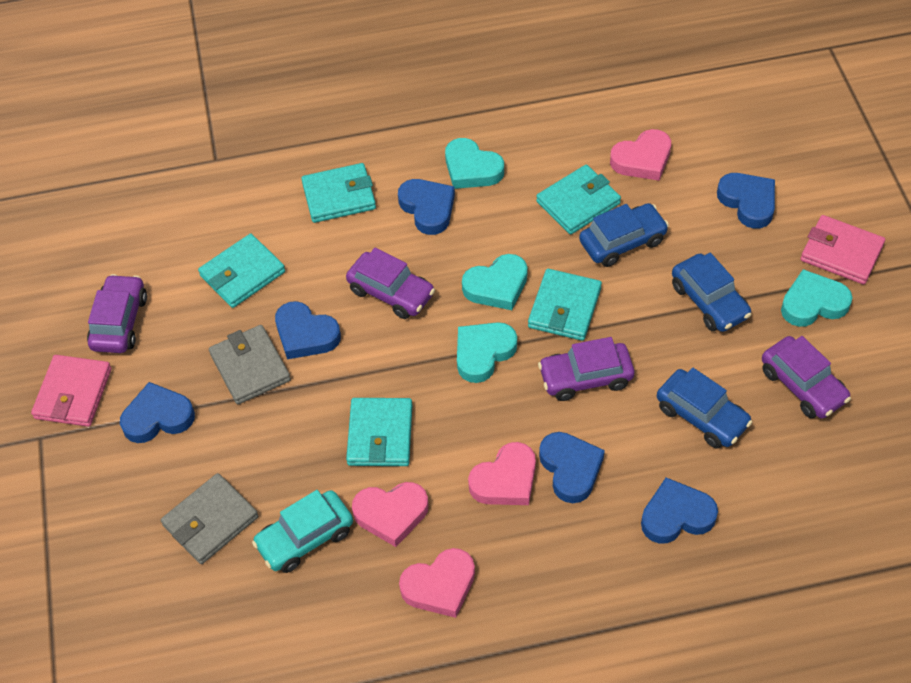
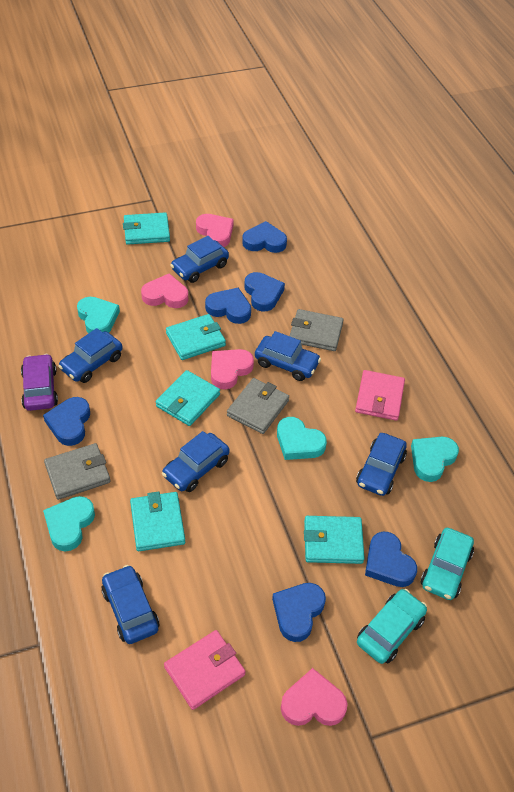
blue car: 3 -> 6
grey wallet: 2 -> 3
purple car: 4 -> 1
turquoise car: 1 -> 2

